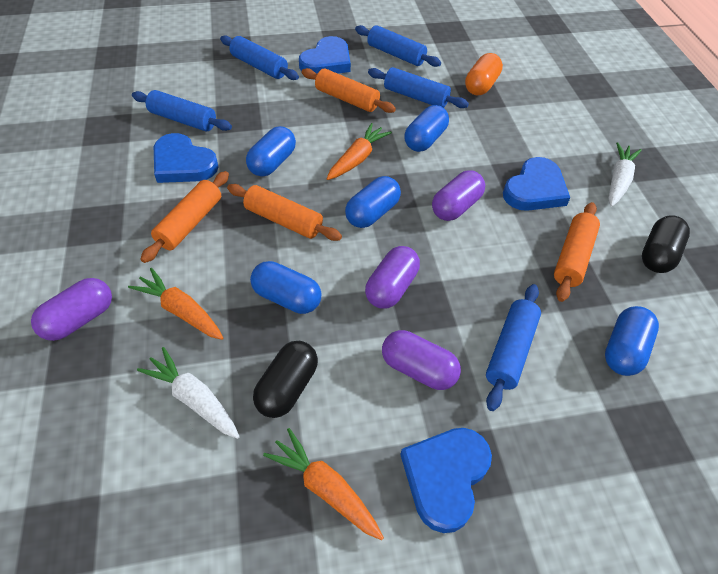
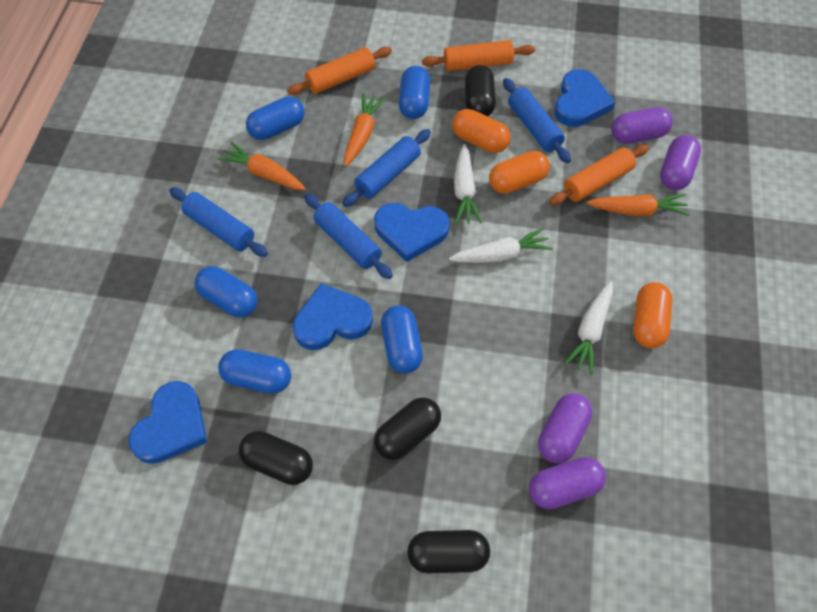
black capsule: 2 -> 4
blue rolling pin: 5 -> 4
orange capsule: 1 -> 3
orange rolling pin: 4 -> 3
white carrot: 2 -> 3

